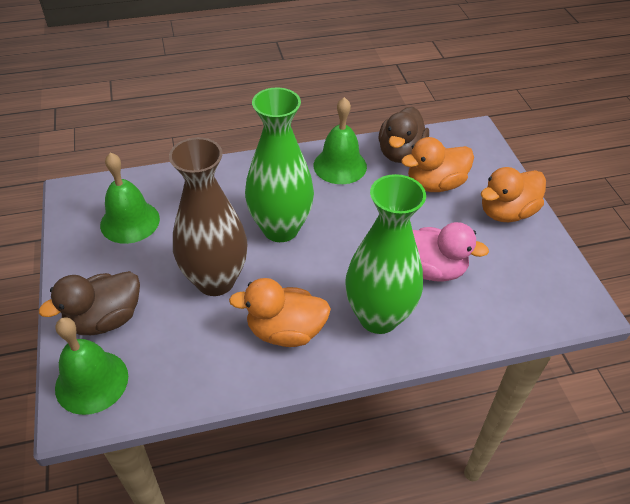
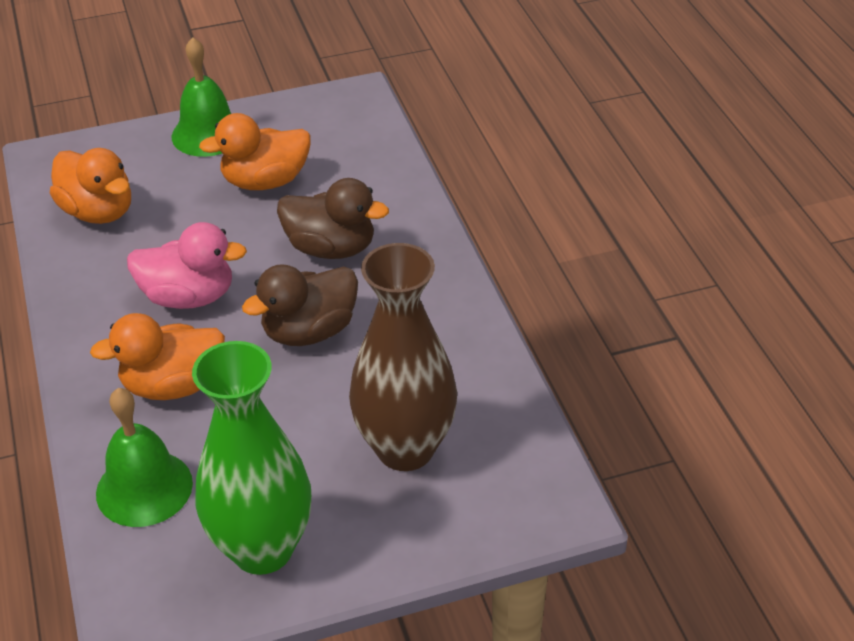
green bell: 3 -> 2
green vase: 2 -> 1

